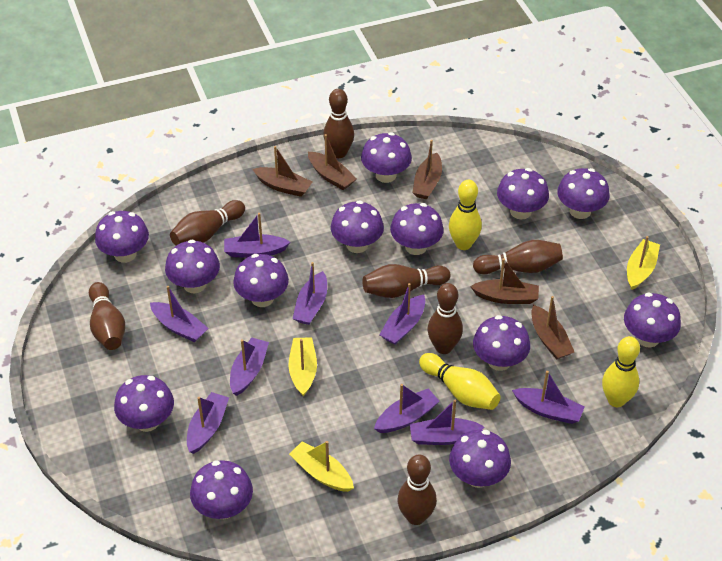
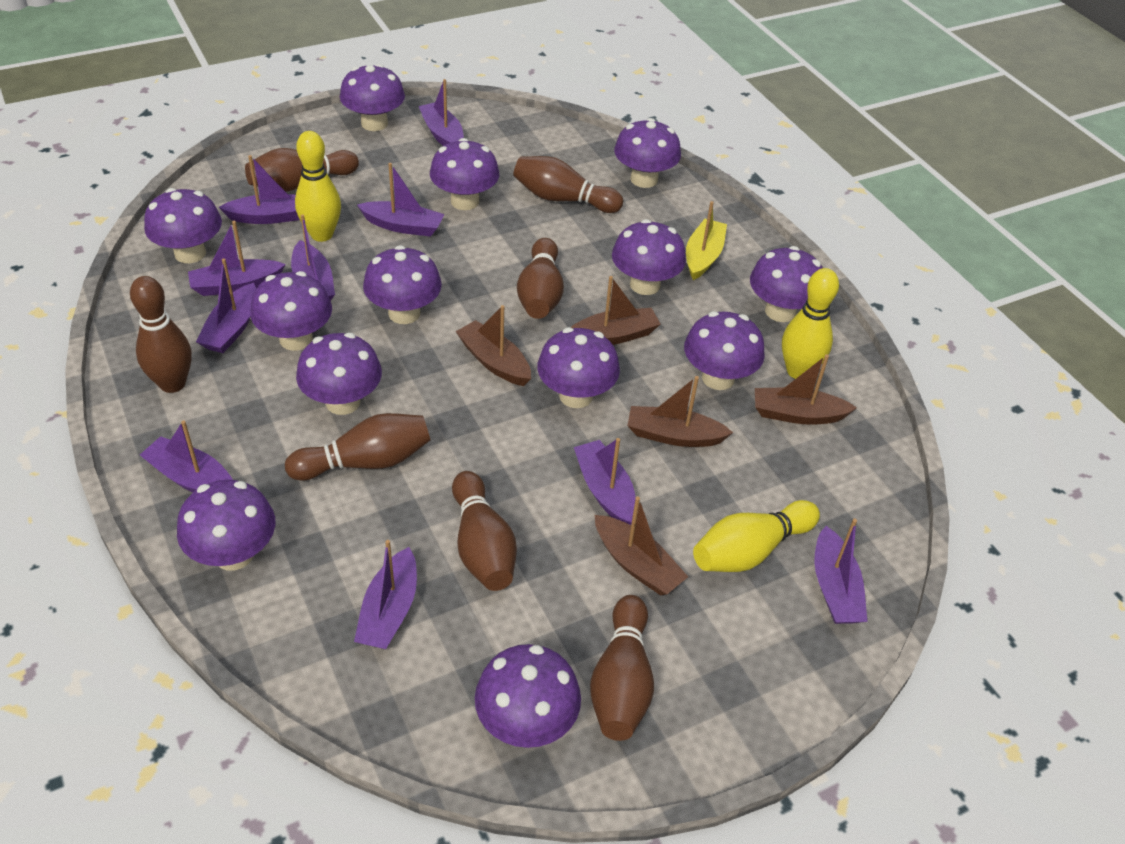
purple boat: 9 -> 10
yellow boat: 3 -> 1

